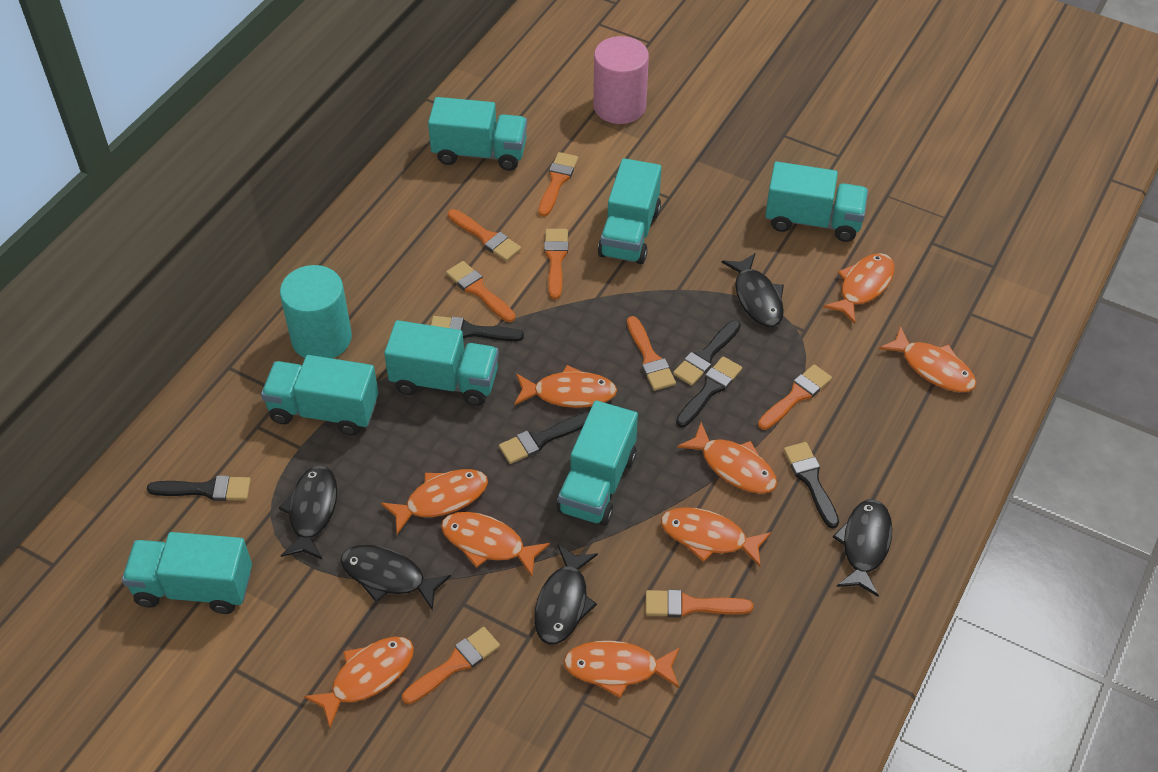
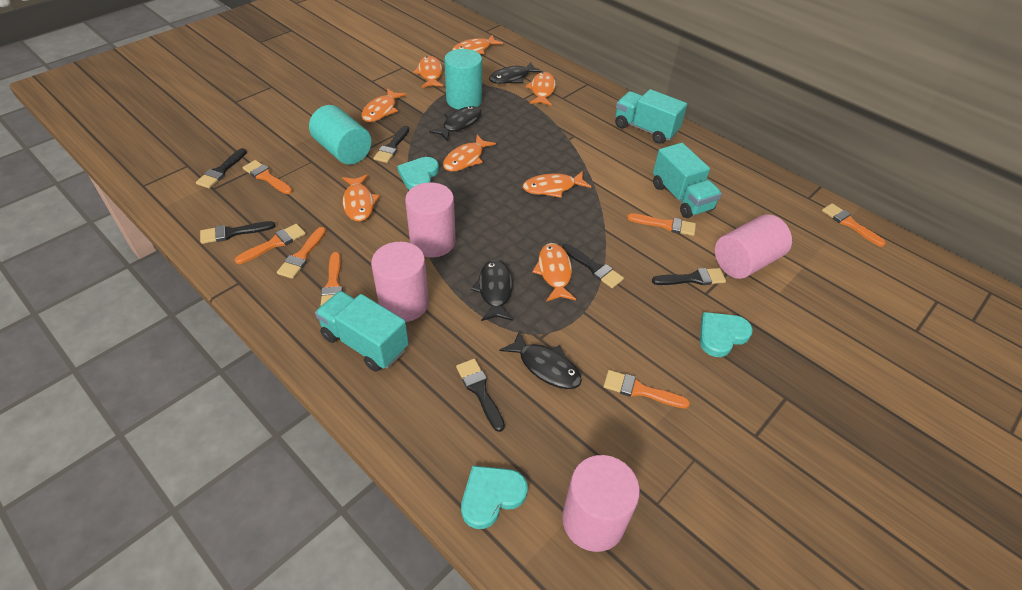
black fish: 5 -> 4
orange brush: 8 -> 7
orange fish: 9 -> 8
pink cylinder: 1 -> 4
turquoise cylinder: 1 -> 2
turquoise heart: 0 -> 3
turquoise truck: 7 -> 3

